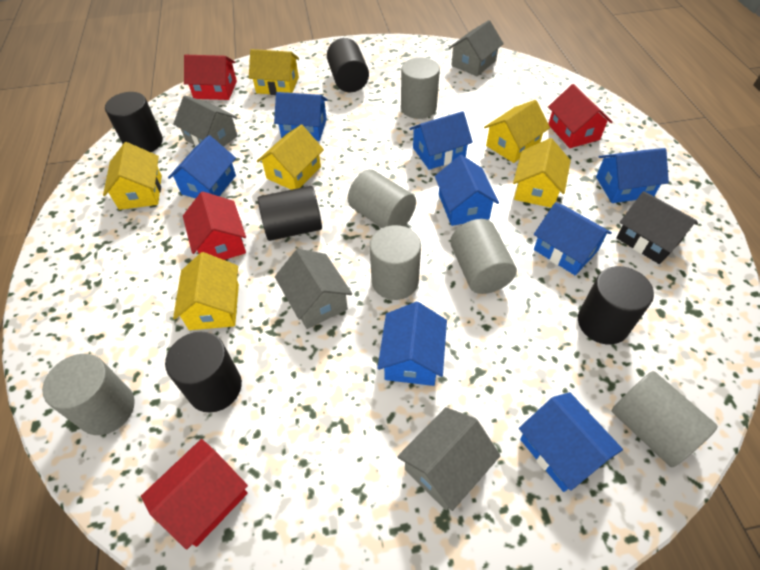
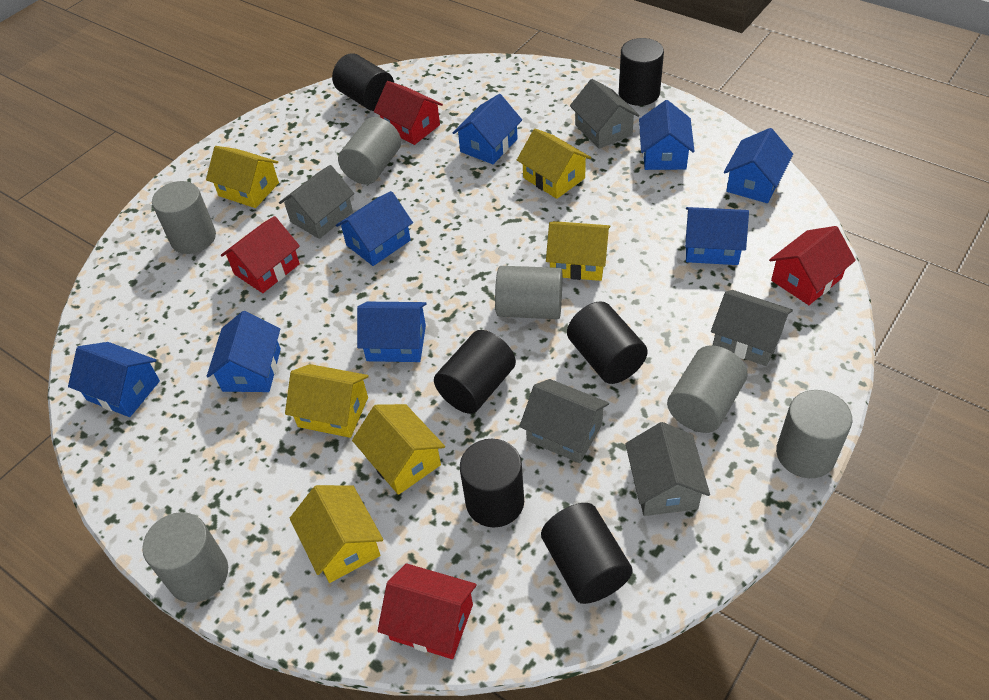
black cylinder: 5 -> 6
black house: 1 -> 0
grey house: 4 -> 5

